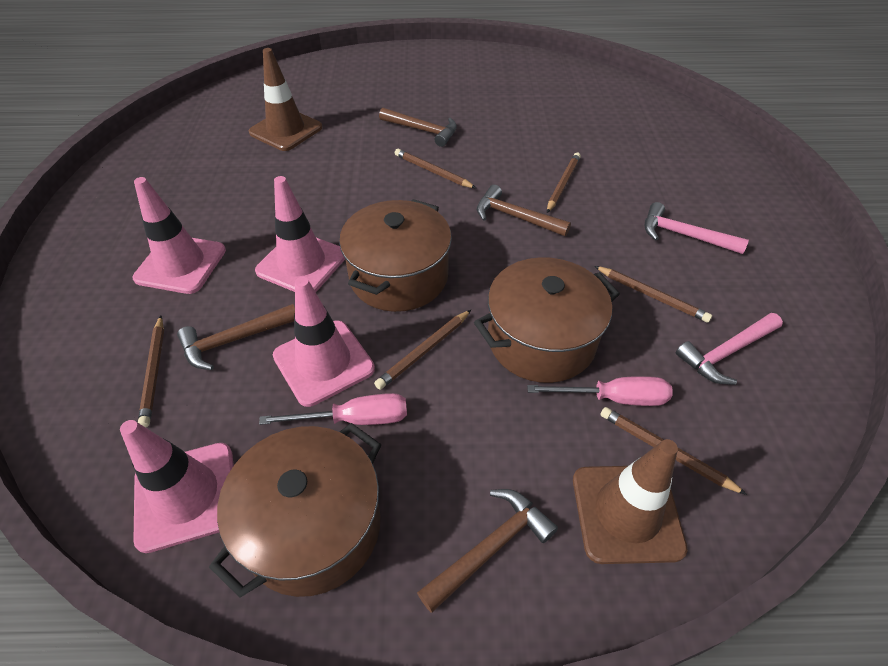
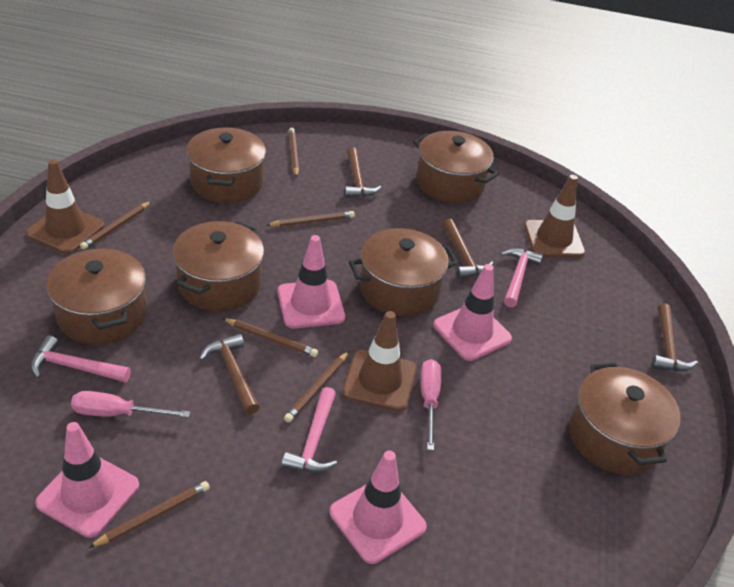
brown pot: 3 -> 6
brown traffic cone: 2 -> 3
pink hammer: 2 -> 3

